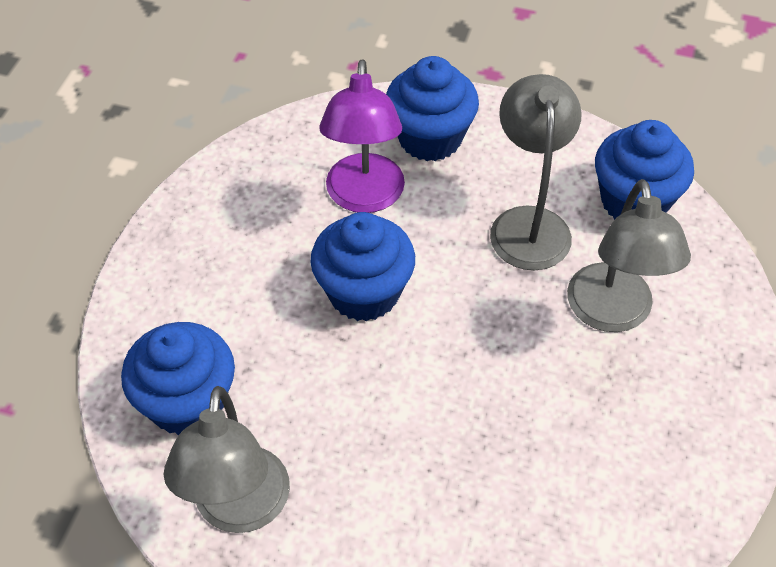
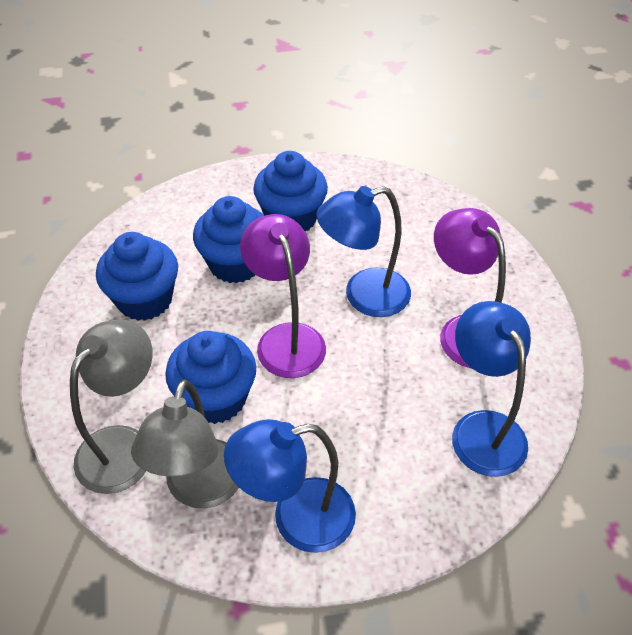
blue lamp: 0 -> 3
grey lamp: 3 -> 2
purple lamp: 1 -> 2

